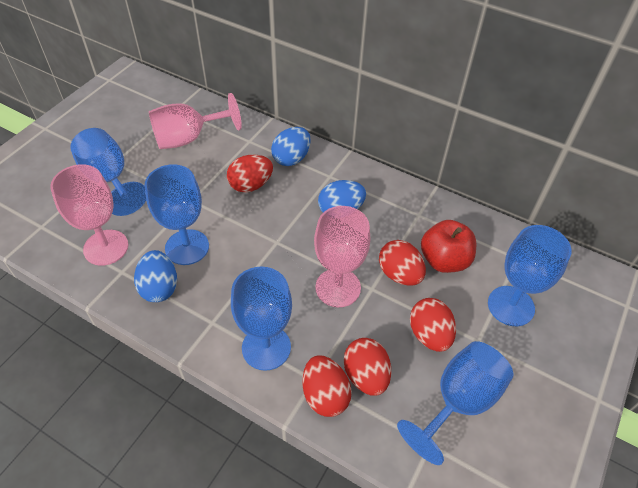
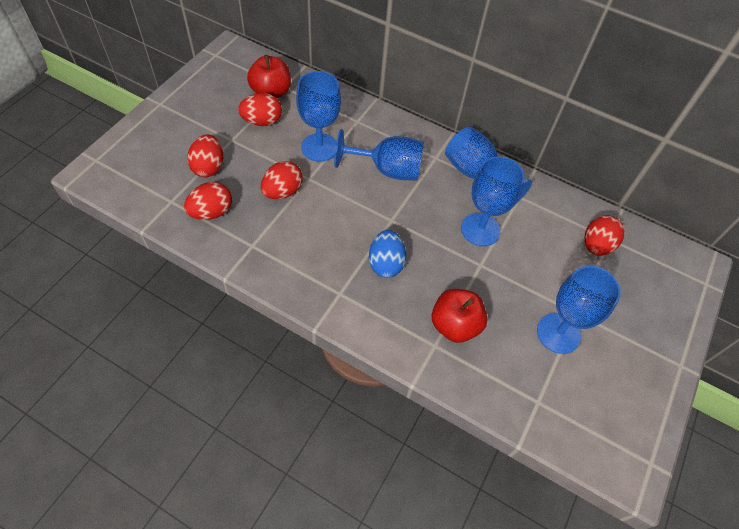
blue egg: 3 -> 1
pink goblet: 3 -> 0
red apple: 1 -> 2

